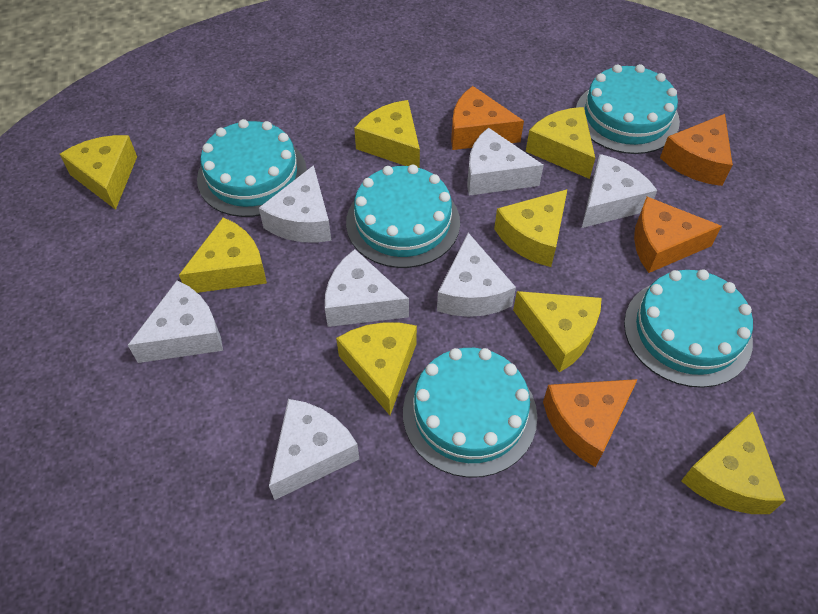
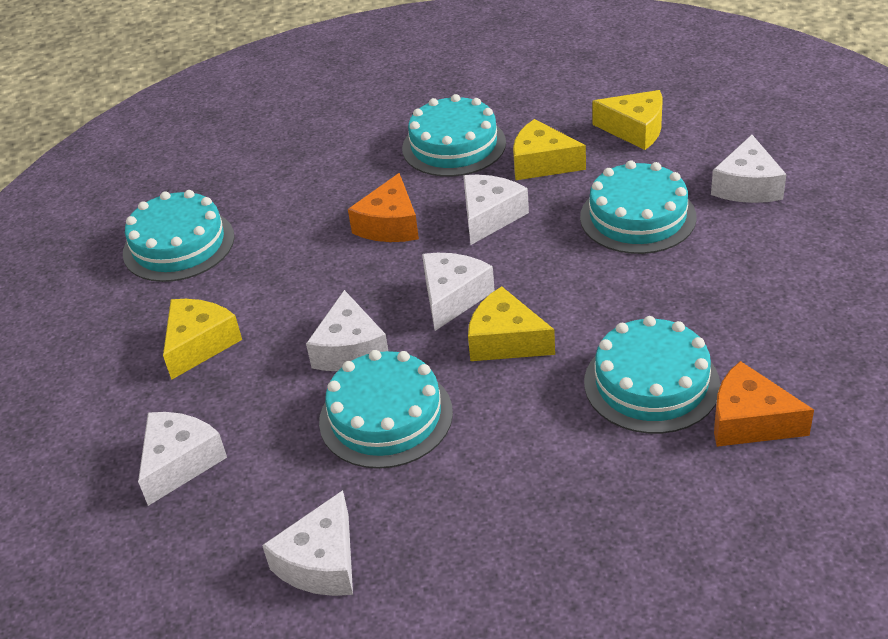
orange cheese: 4 -> 2
white cheese: 7 -> 6
yellow cheese: 8 -> 4

